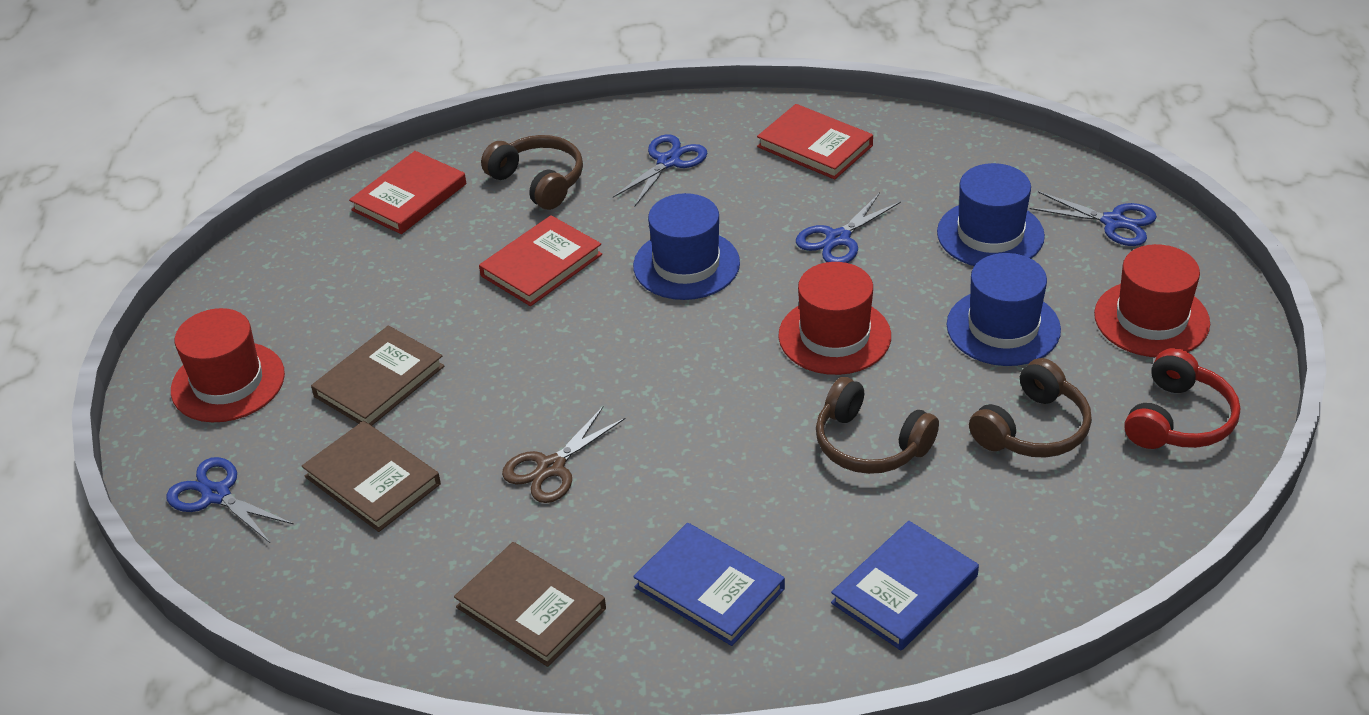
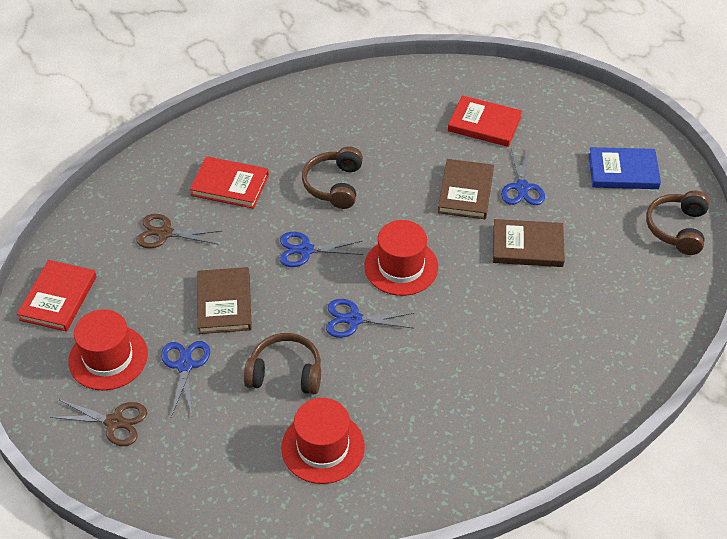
blue book: 2 -> 1
blue hat: 3 -> 0
brown scissors: 1 -> 2
red headphones: 1 -> 0

